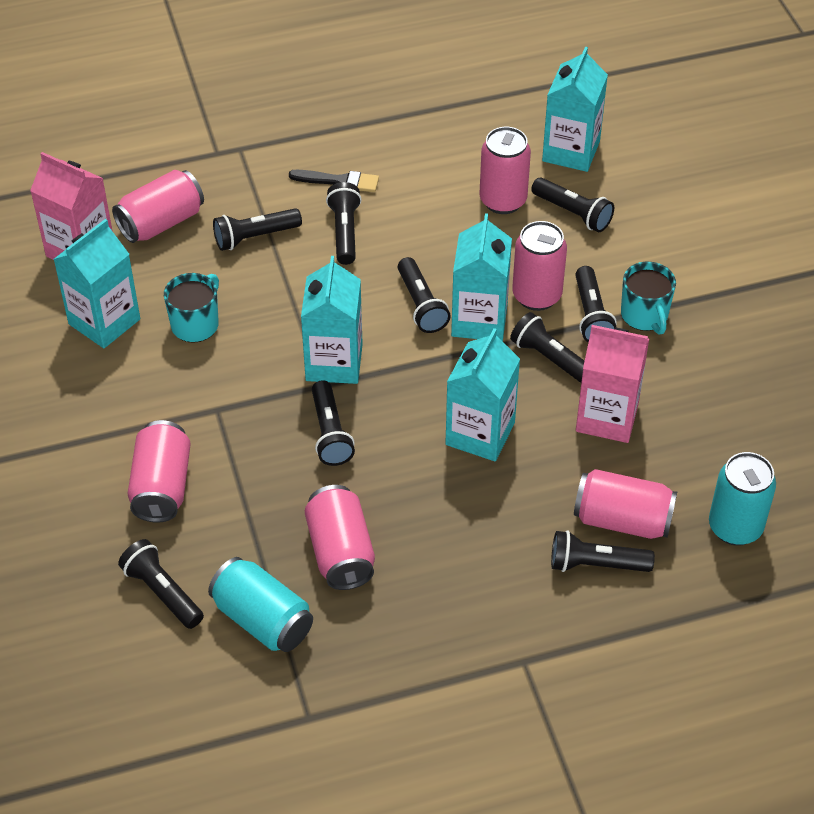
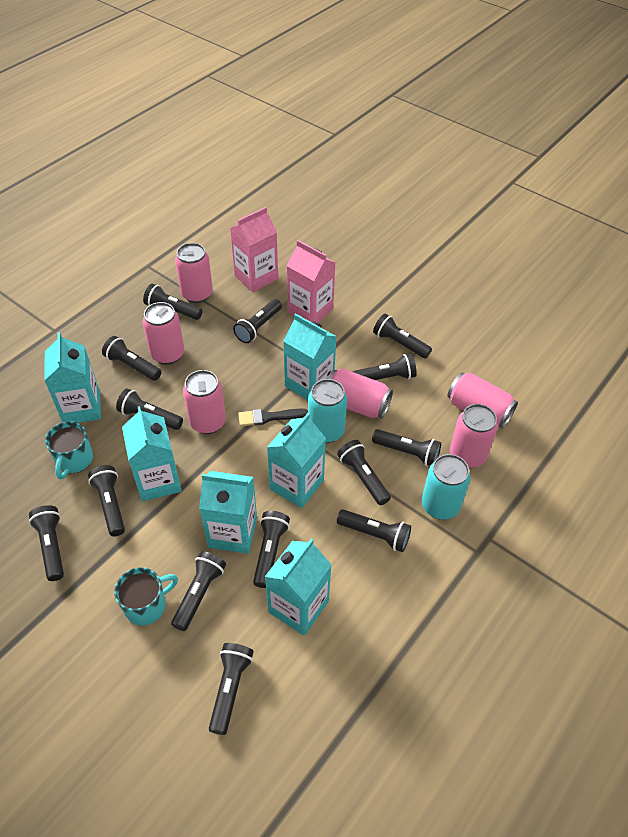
black flashlight: 9 -> 14
turquoise carton: 5 -> 6

